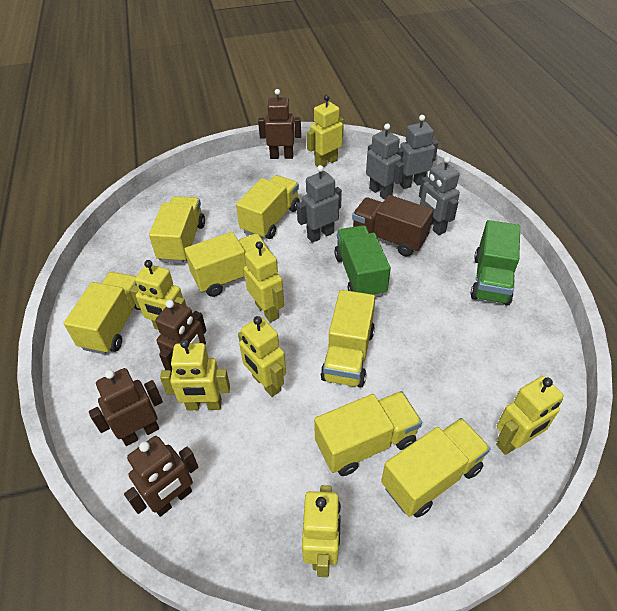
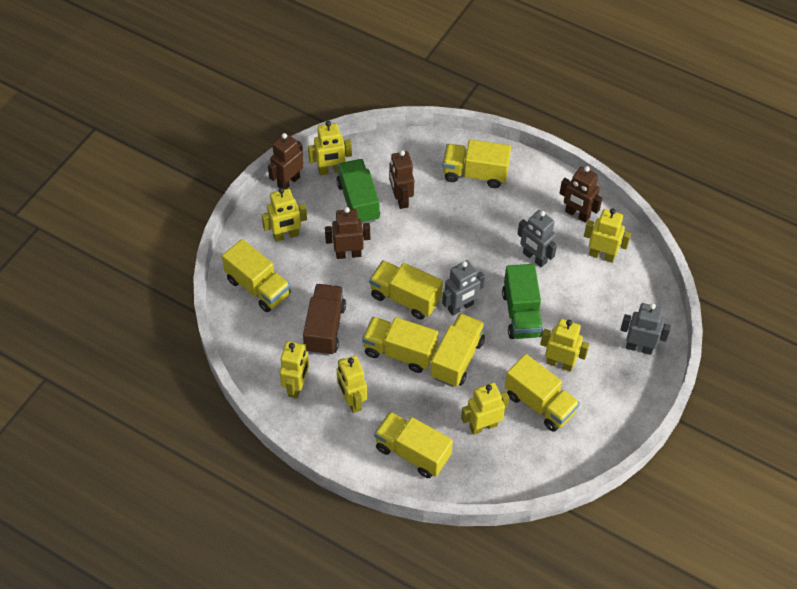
grey robot: 4 -> 3

